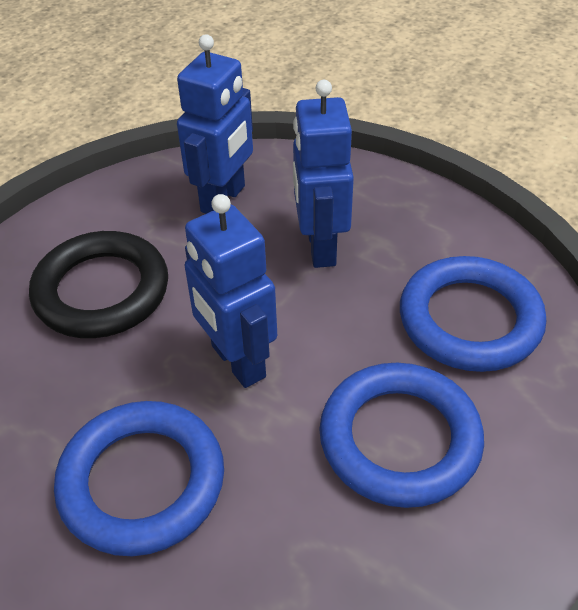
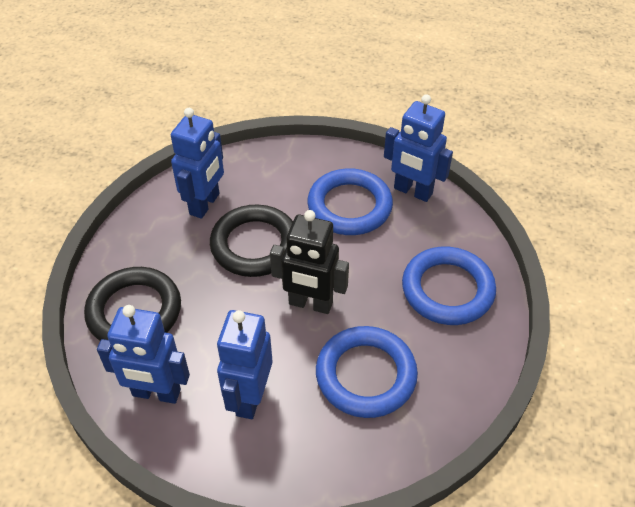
black ring: 1 -> 2
black robot: 0 -> 1
blue robot: 3 -> 4

